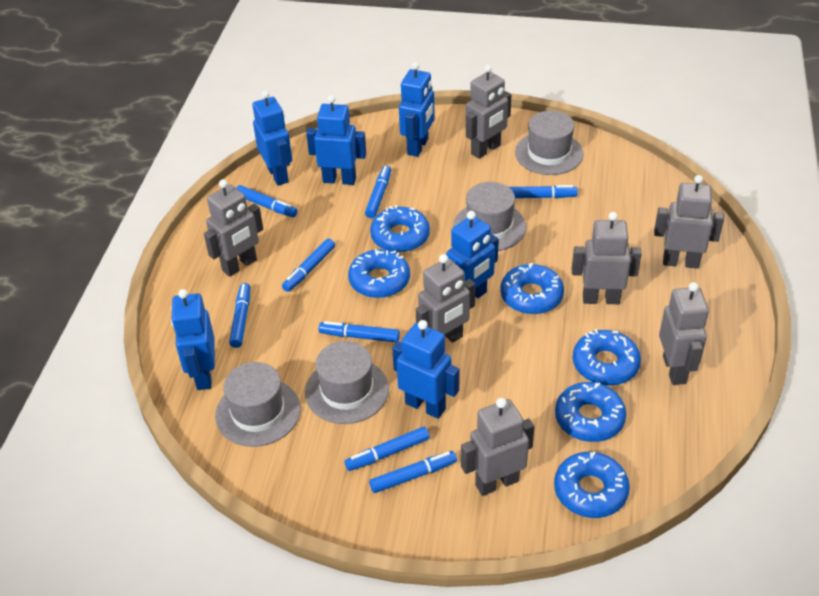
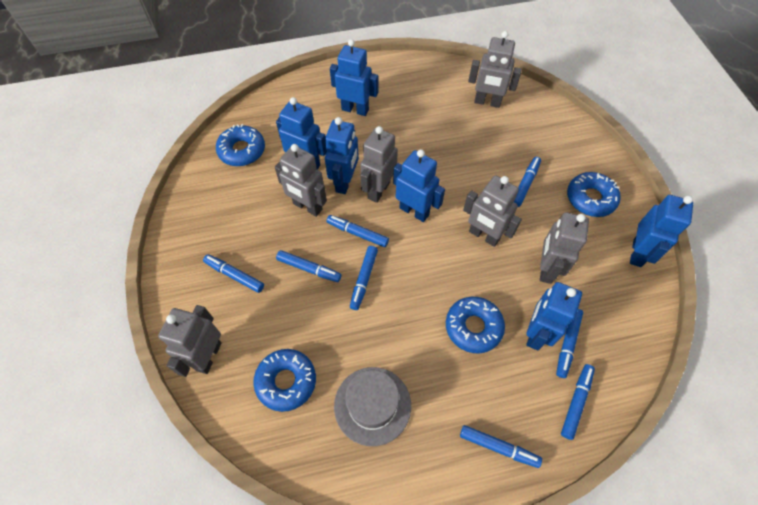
blue donut: 6 -> 4
grey hat: 4 -> 1
grey robot: 7 -> 6

